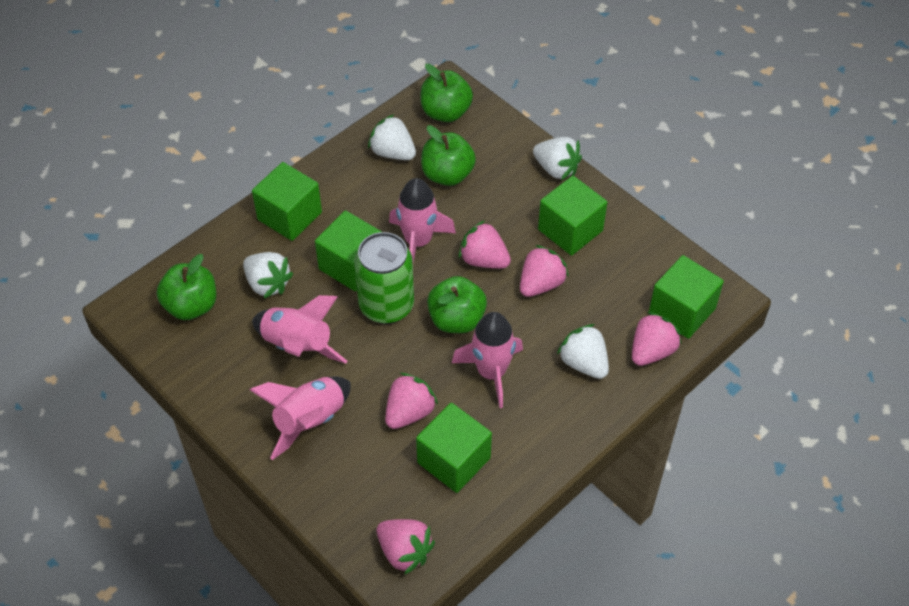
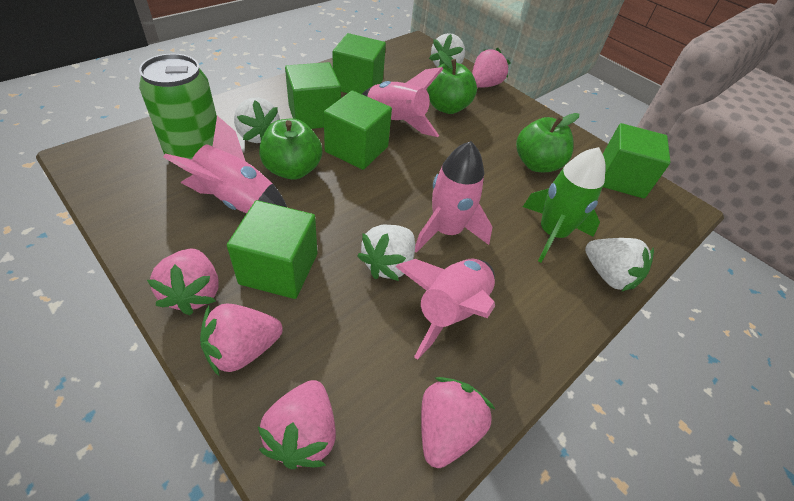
green apple: 4 -> 3
green rocket: 0 -> 1

